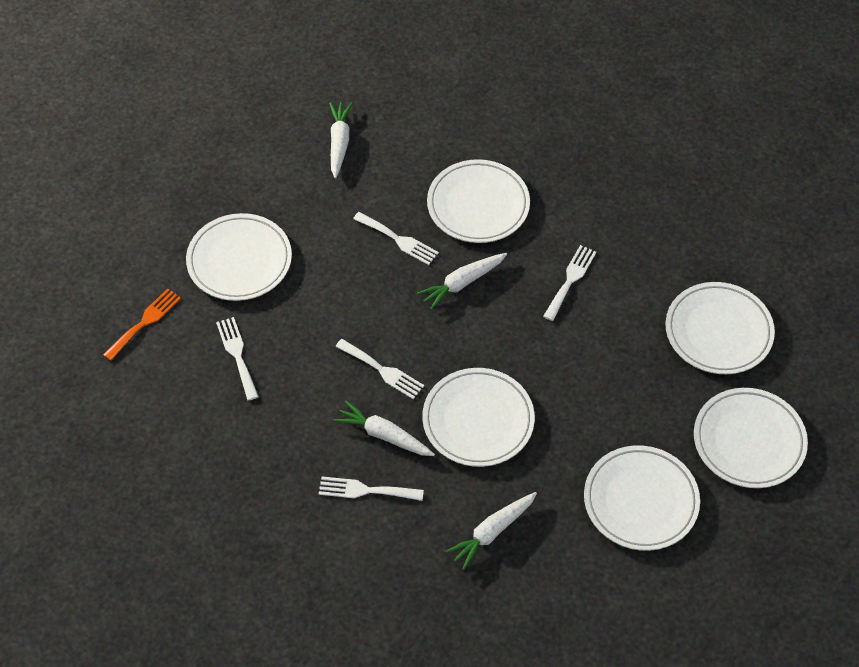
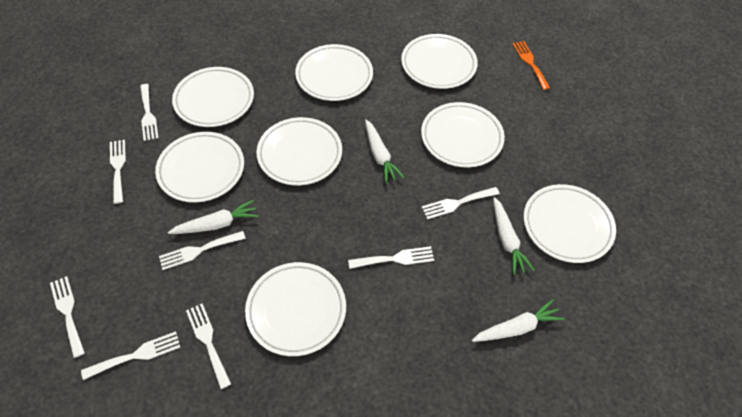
white fork: 5 -> 8
white plate: 6 -> 8

